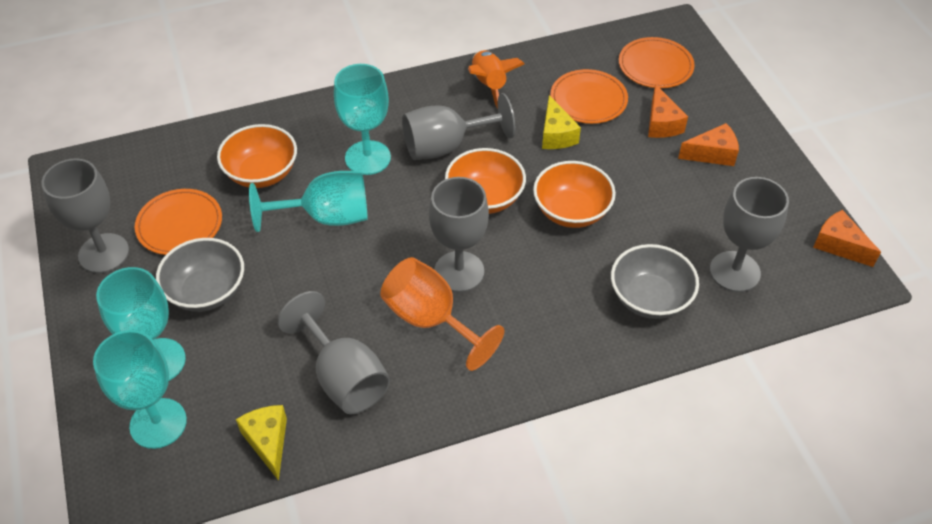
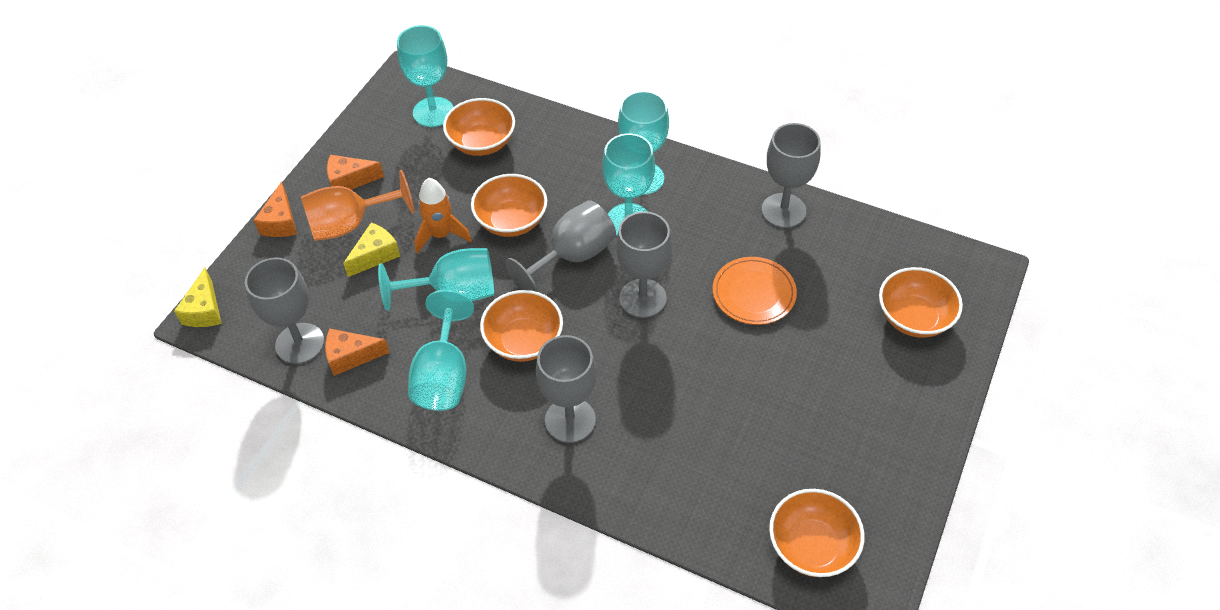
grey bowl: 2 -> 0
orange bowl: 3 -> 5
orange plate: 3 -> 1
turquoise goblet: 4 -> 5

